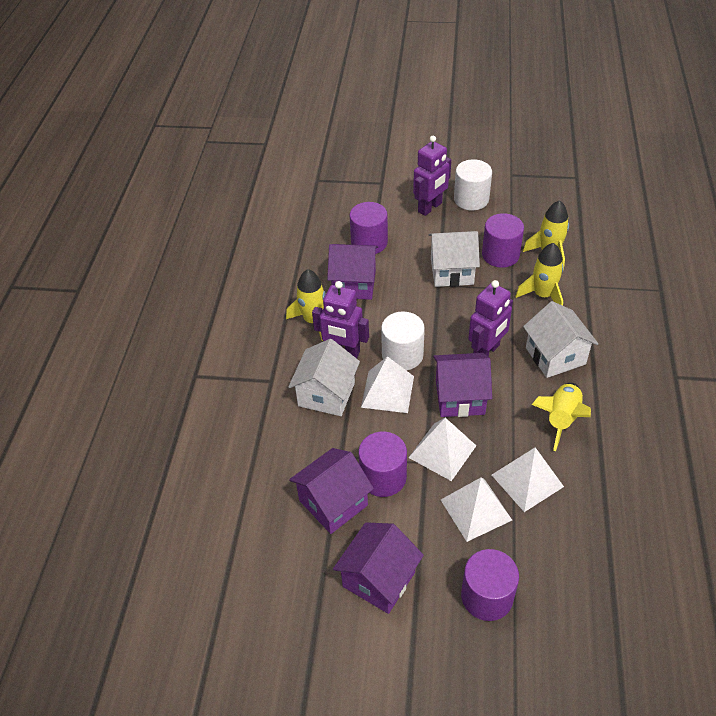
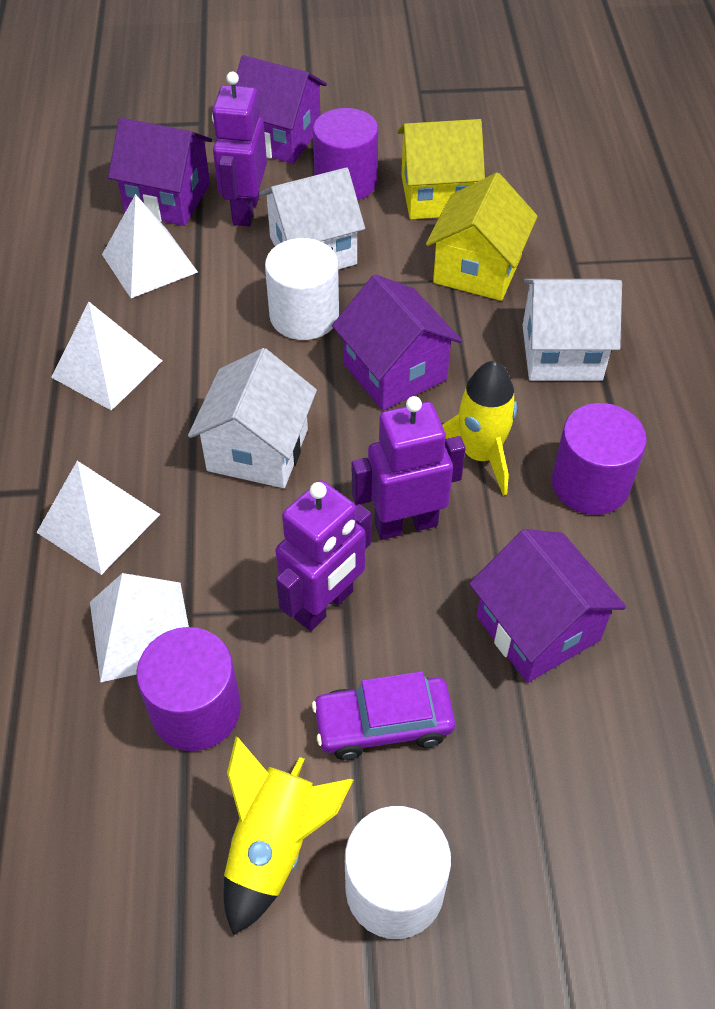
purple car: 0 -> 1
purple cylinder: 4 -> 3
yellow house: 0 -> 2
yellow rocket: 4 -> 2

